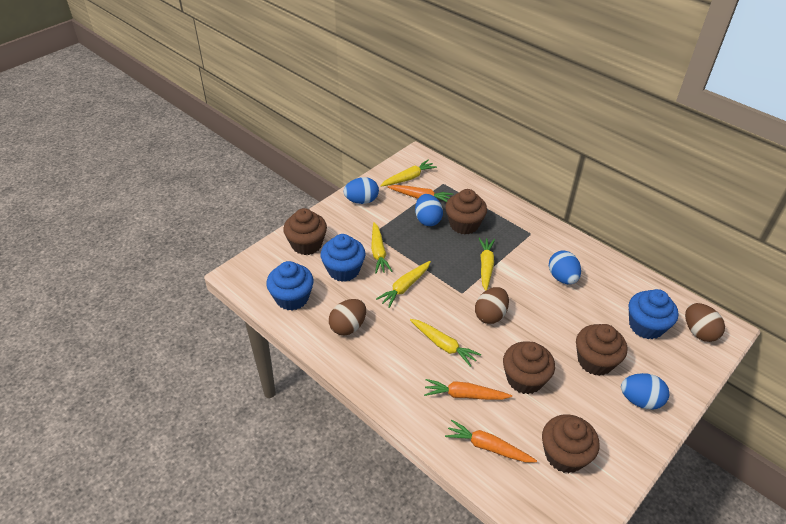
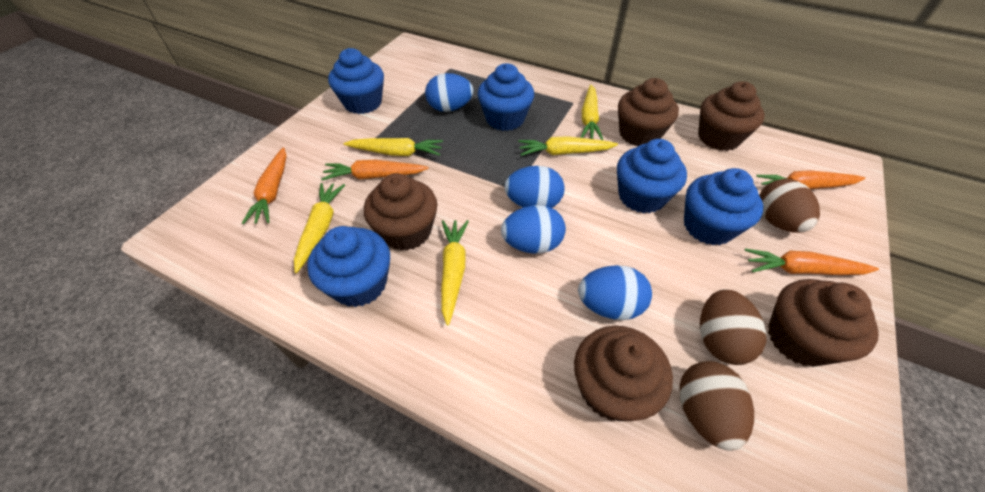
blue cupcake: 3 -> 5
orange carrot: 3 -> 4

